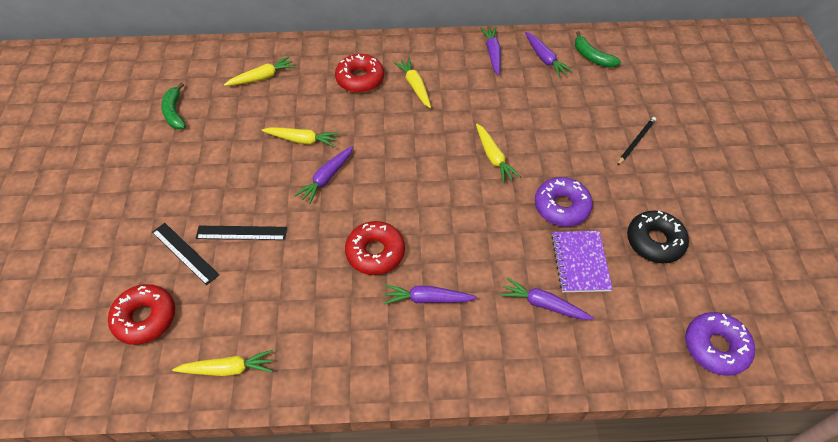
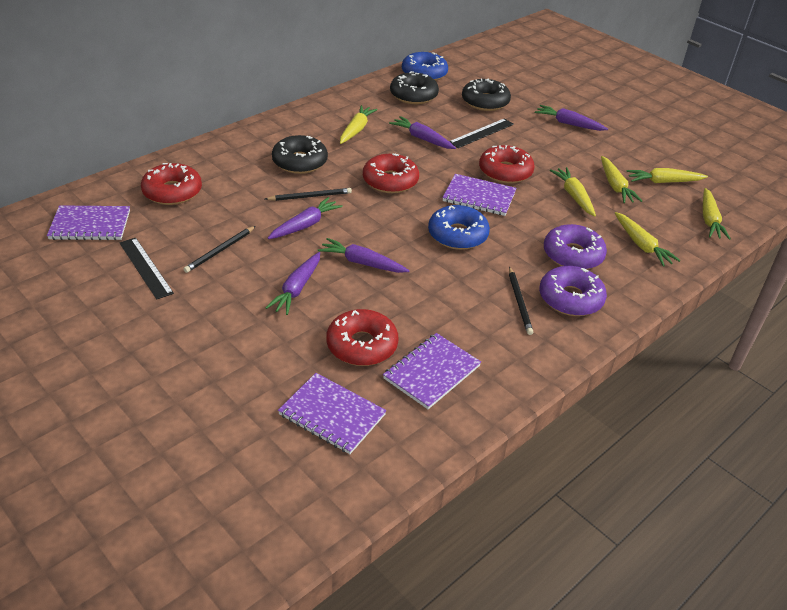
black donut: 1 -> 3
black pencil: 1 -> 3
blue donut: 0 -> 2
green banana: 2 -> 0
purple notebook: 1 -> 4
red donut: 3 -> 4
yellow carrot: 5 -> 6

